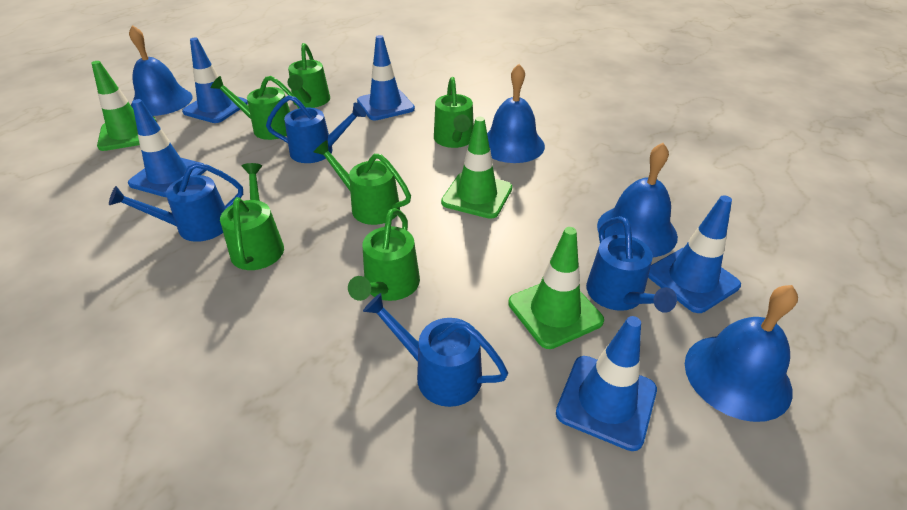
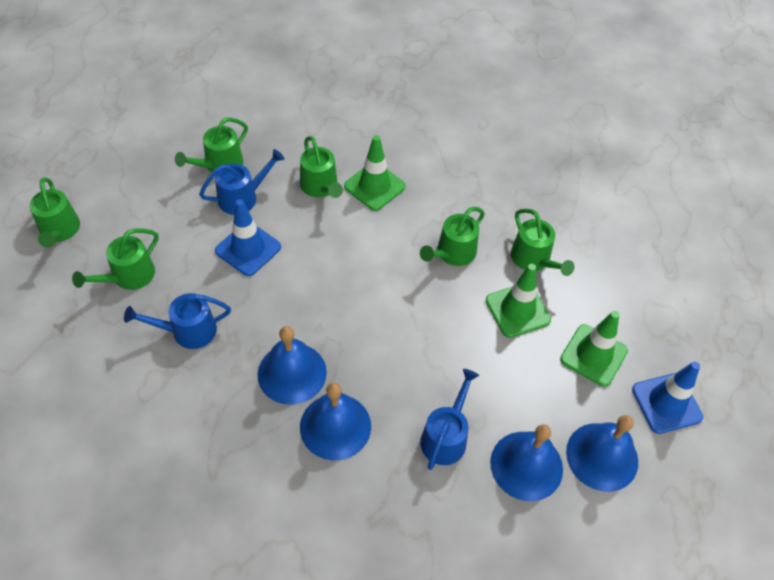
blue traffic cone: 5 -> 2
blue watering can: 4 -> 3

